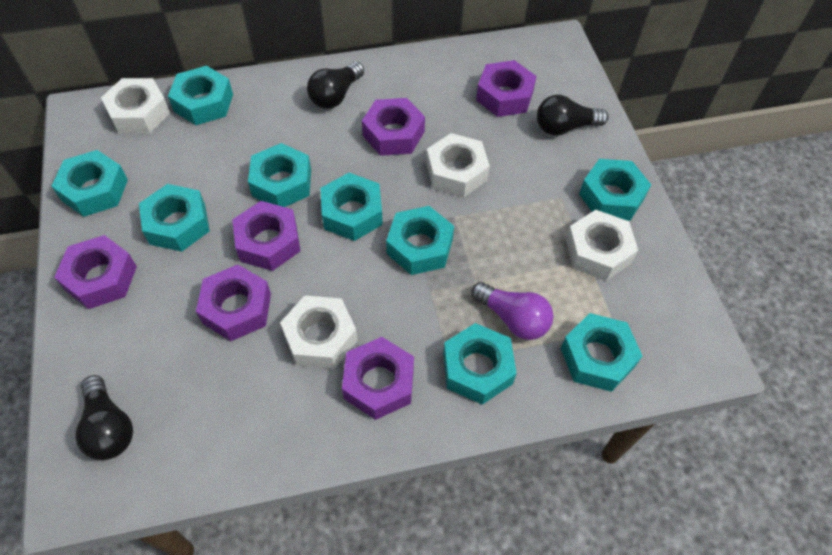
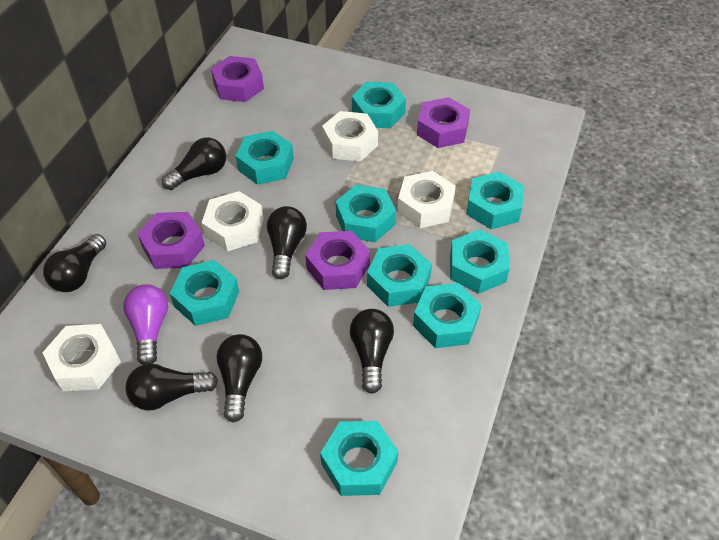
black light bulb: 3 -> 6
purple nut: 6 -> 4

